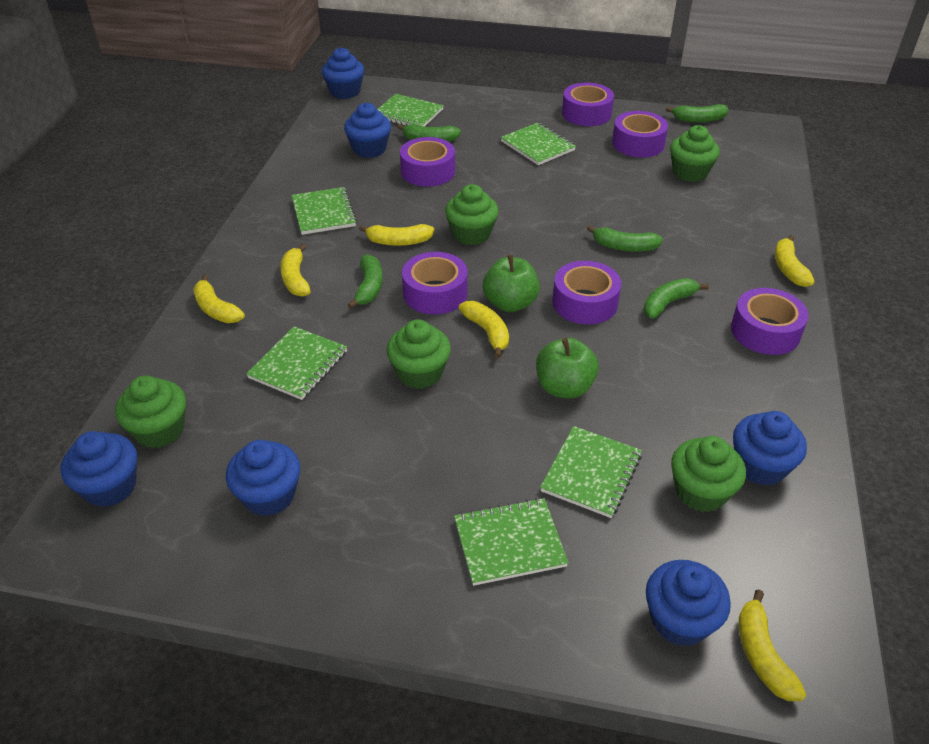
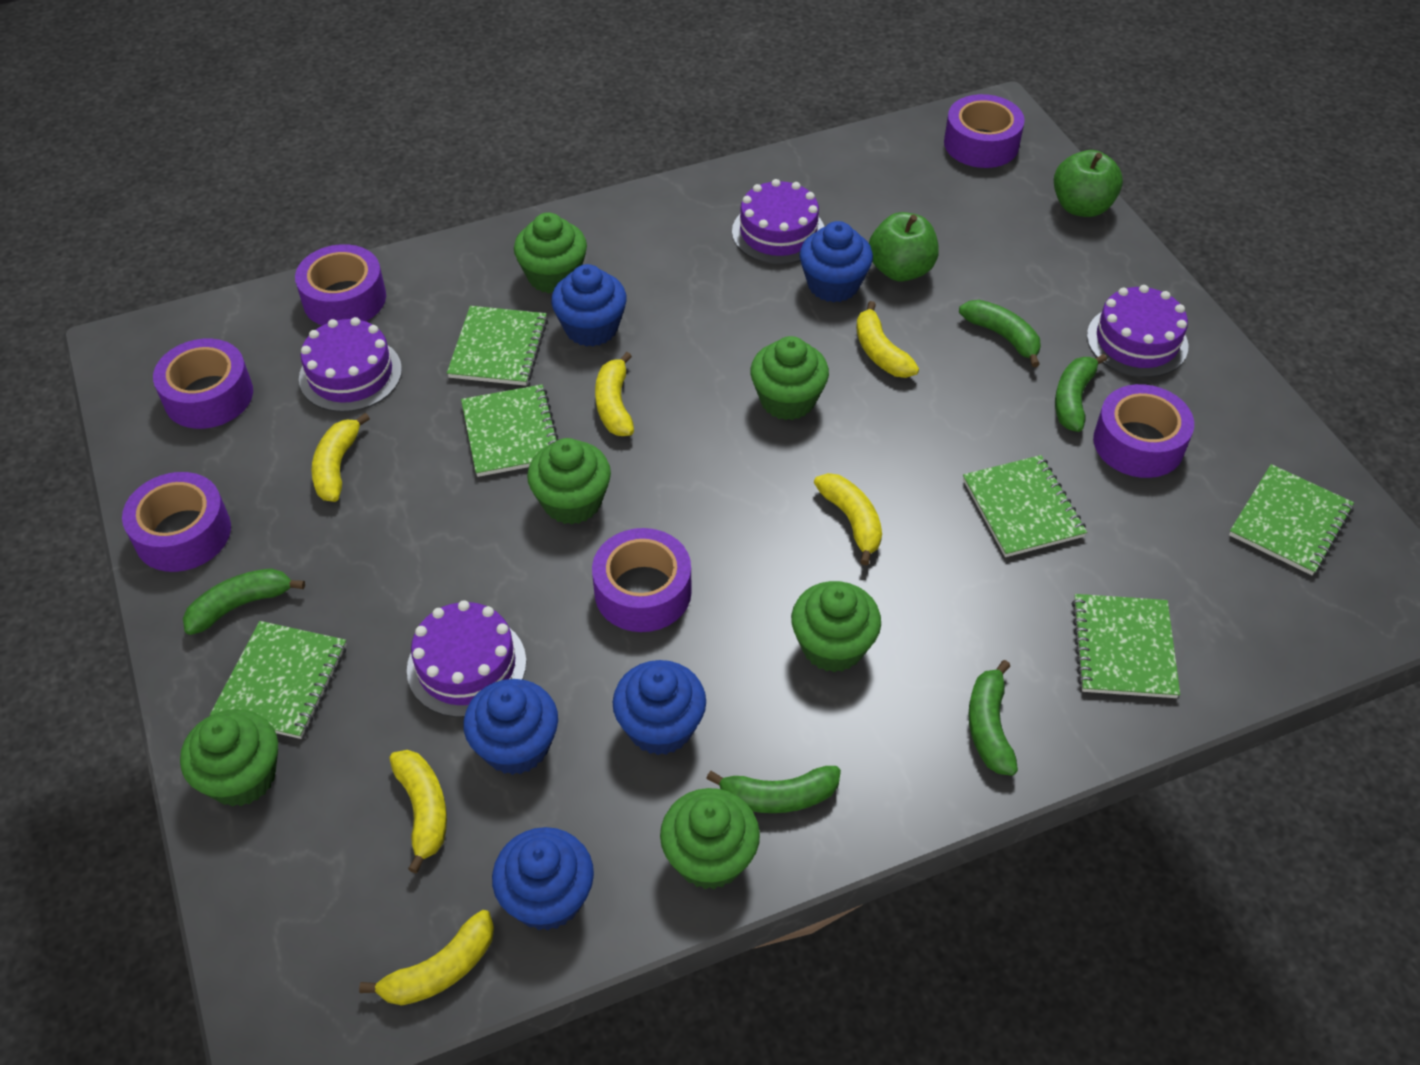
blue cupcake: 6 -> 5
green cupcake: 5 -> 6
purple cake: 0 -> 4

